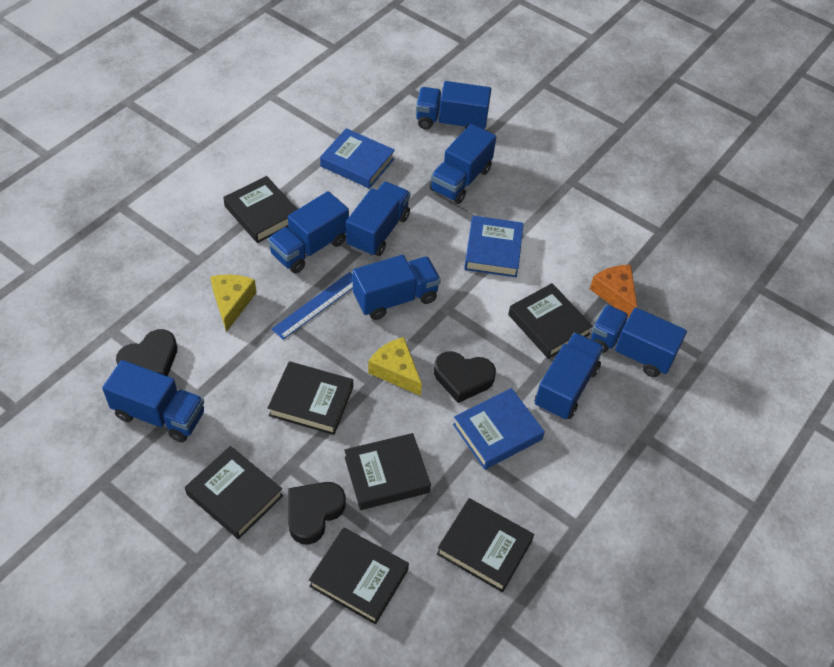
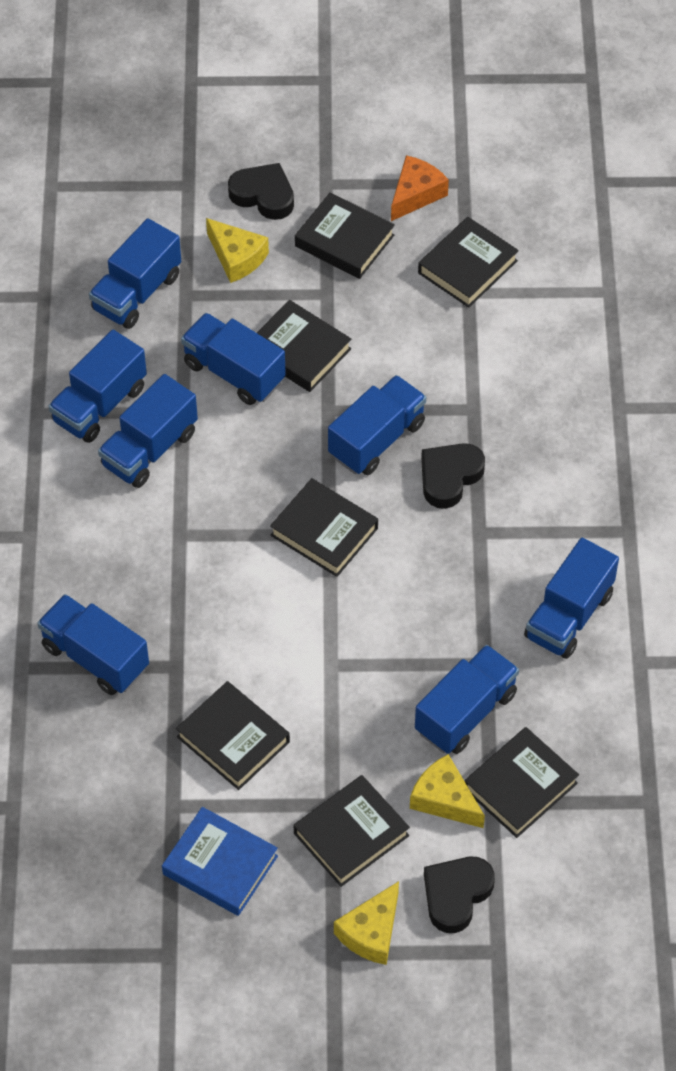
blue book: 3 -> 1
blue ruler: 1 -> 0
yellow cheese: 2 -> 3

